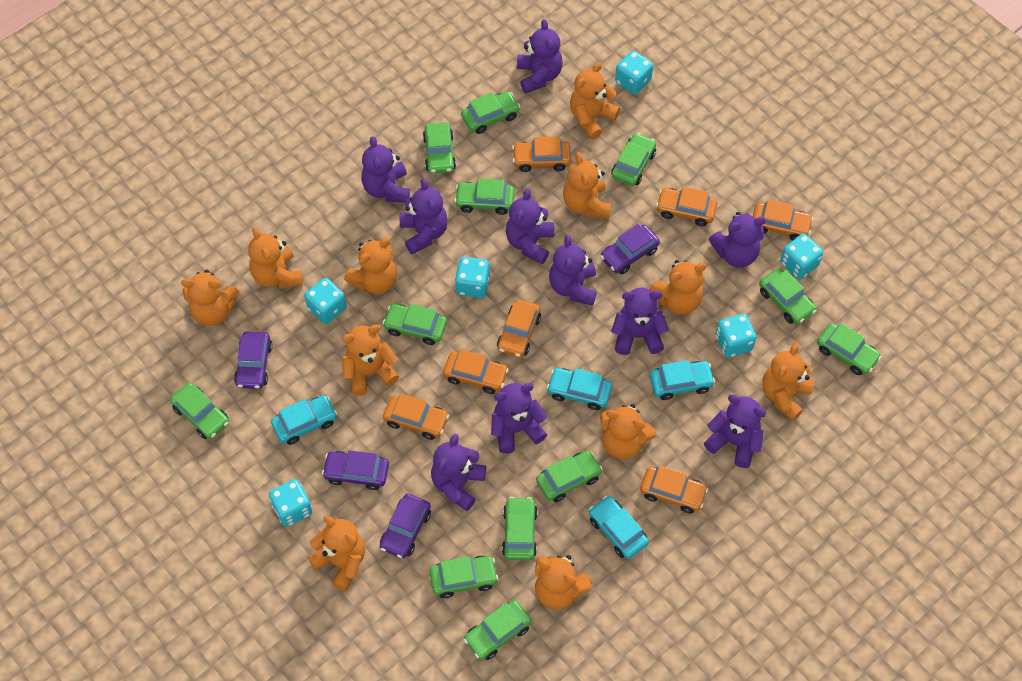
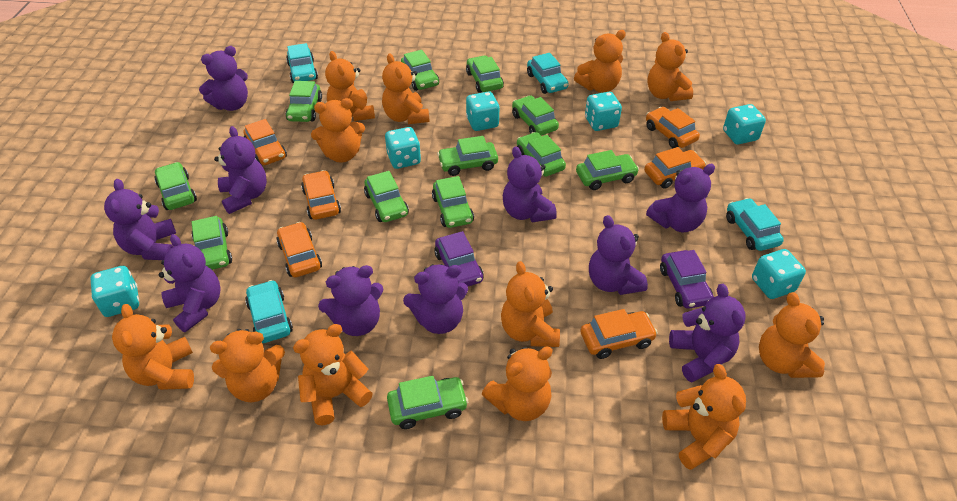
orange car: 7 -> 6
orange teddy bear: 11 -> 12
purple car: 4 -> 2

